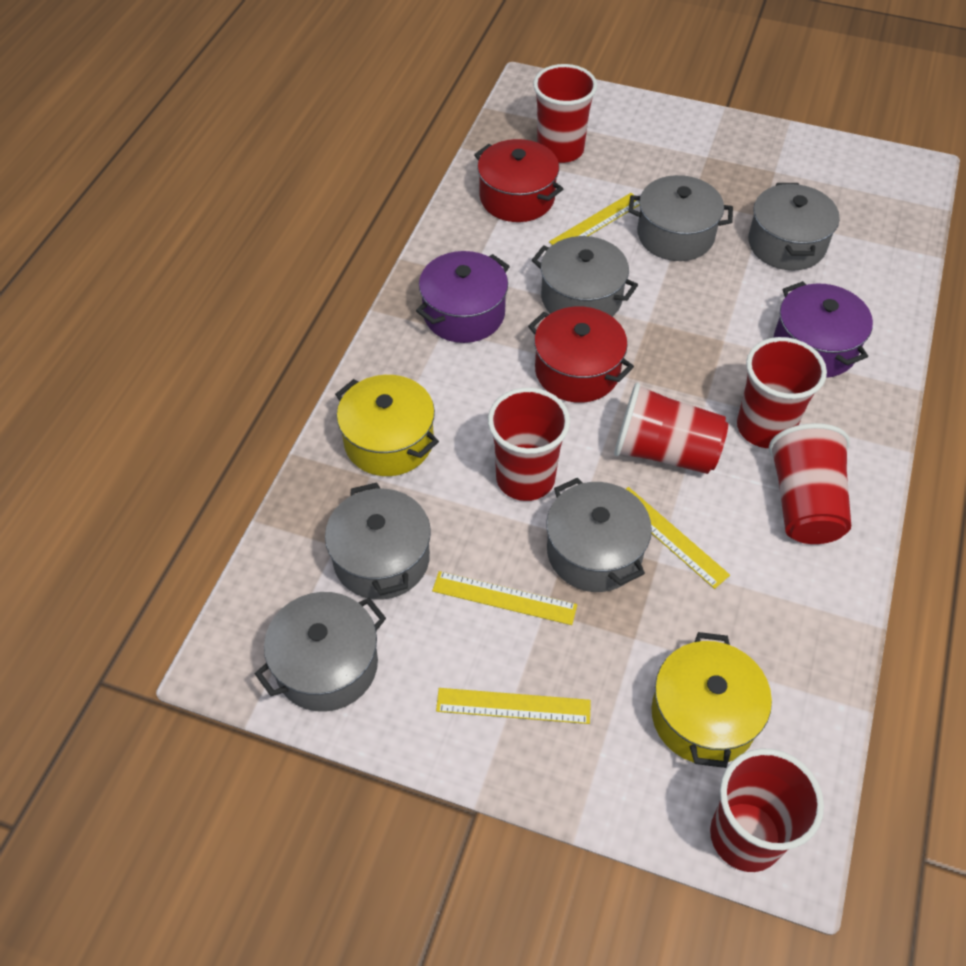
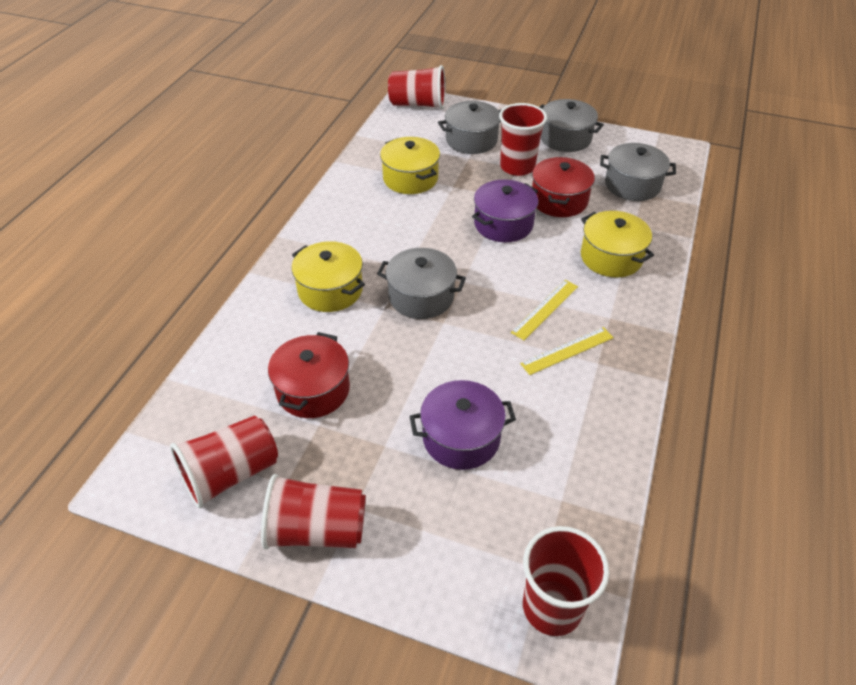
grey pot: 6 -> 4
red cup: 6 -> 5
yellow pot: 2 -> 3
yellow ruler: 4 -> 2

